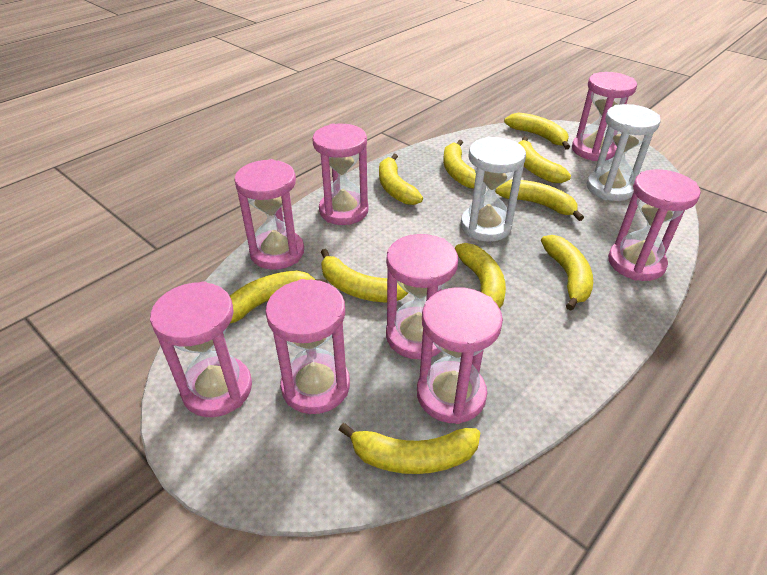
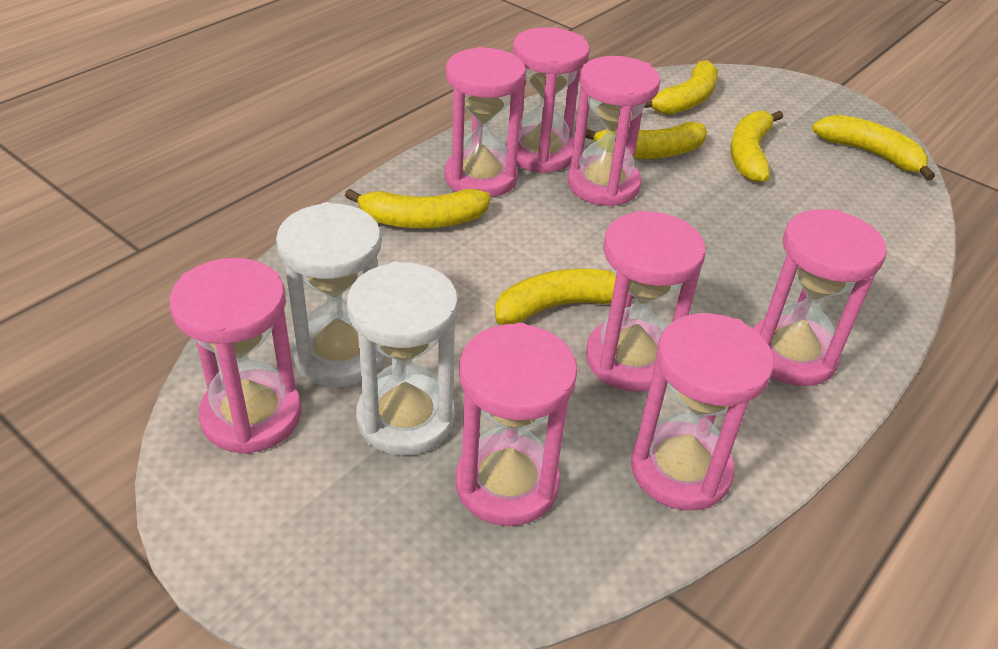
yellow banana: 10 -> 6

